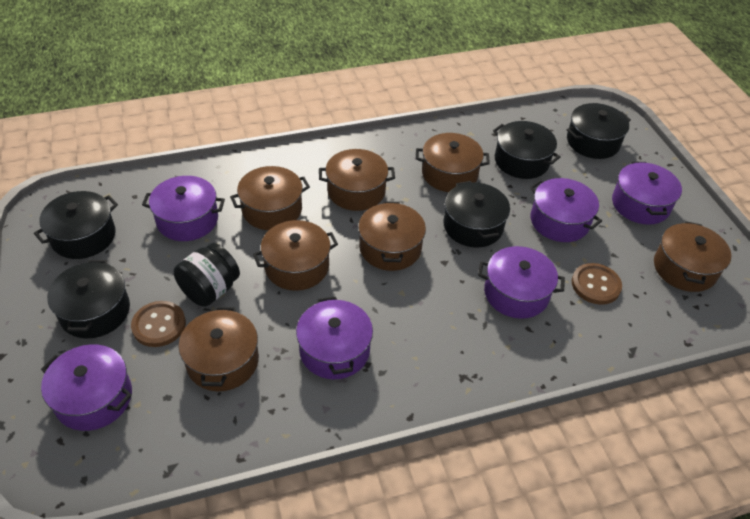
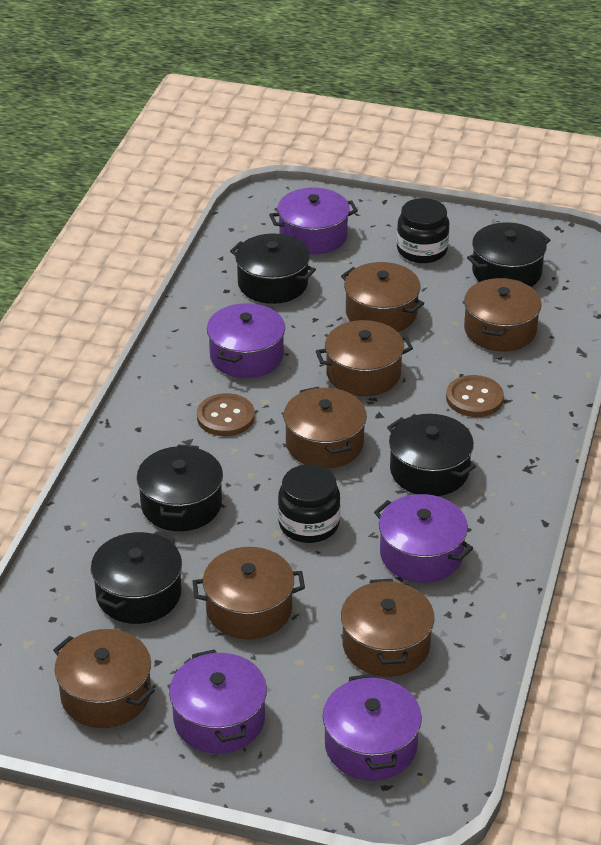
black jar: 1 -> 2
purple pot: 6 -> 5

